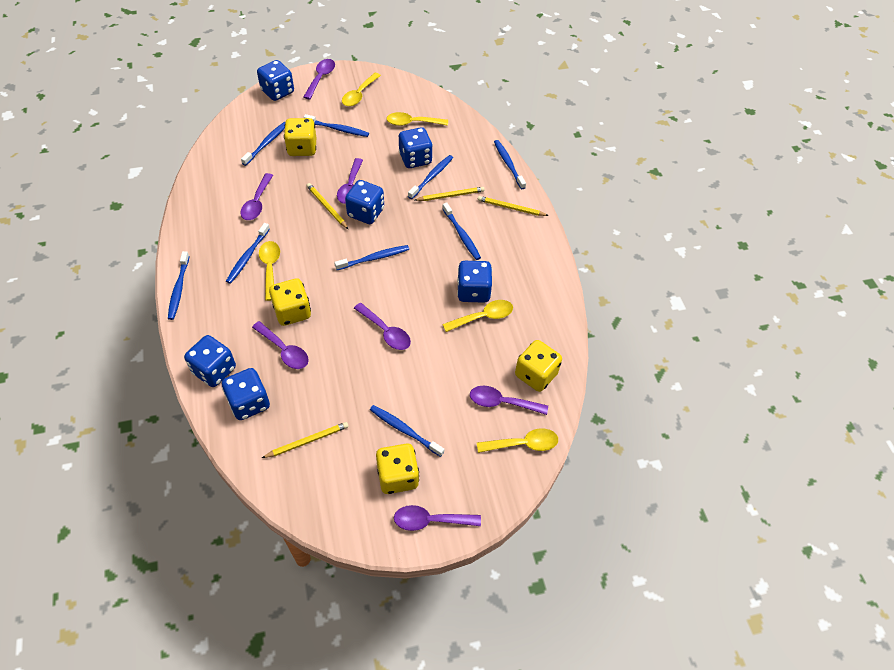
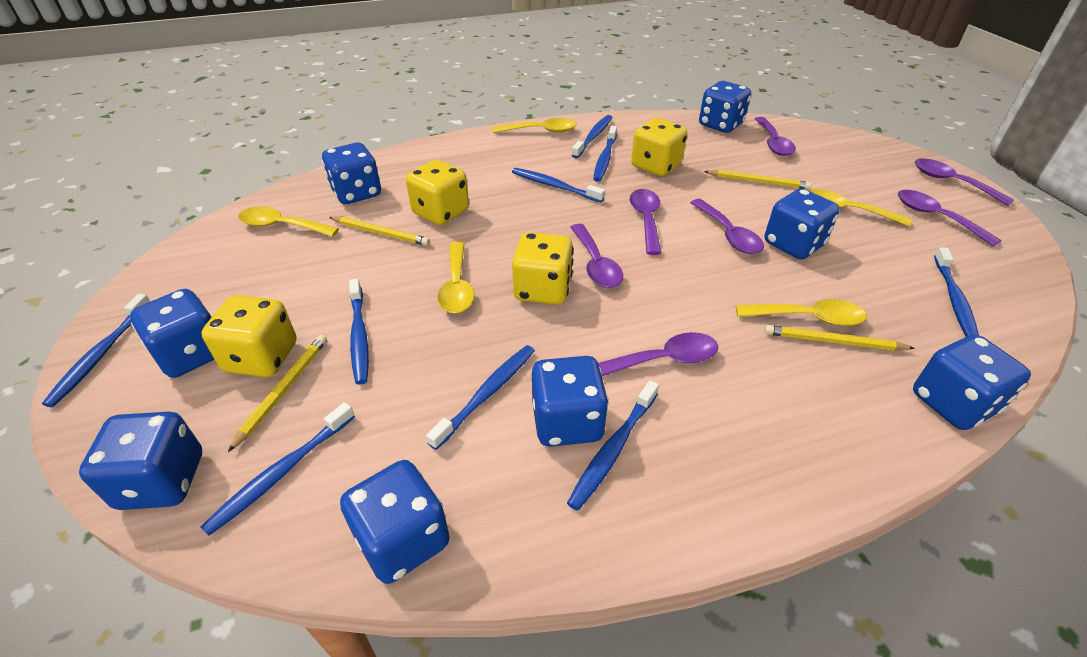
blue dice: 6 -> 8

